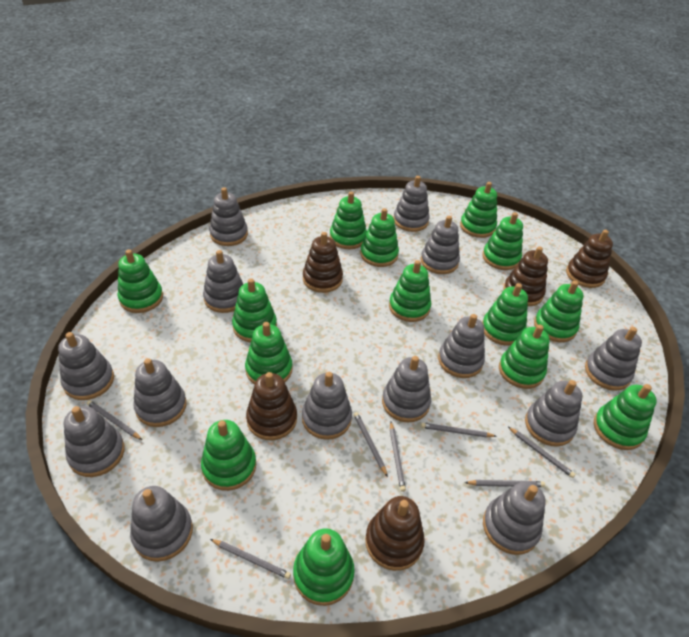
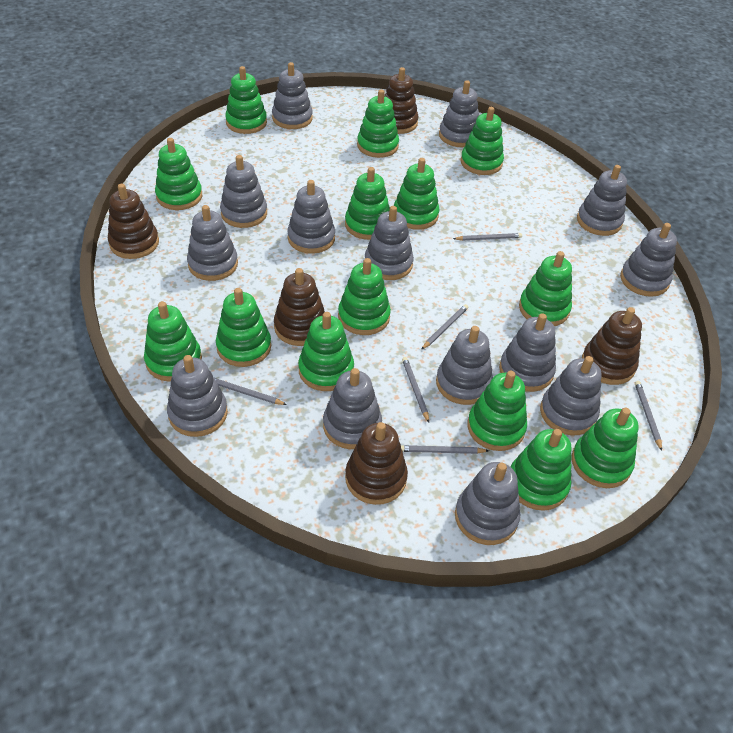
grey pencil: 7 -> 6

